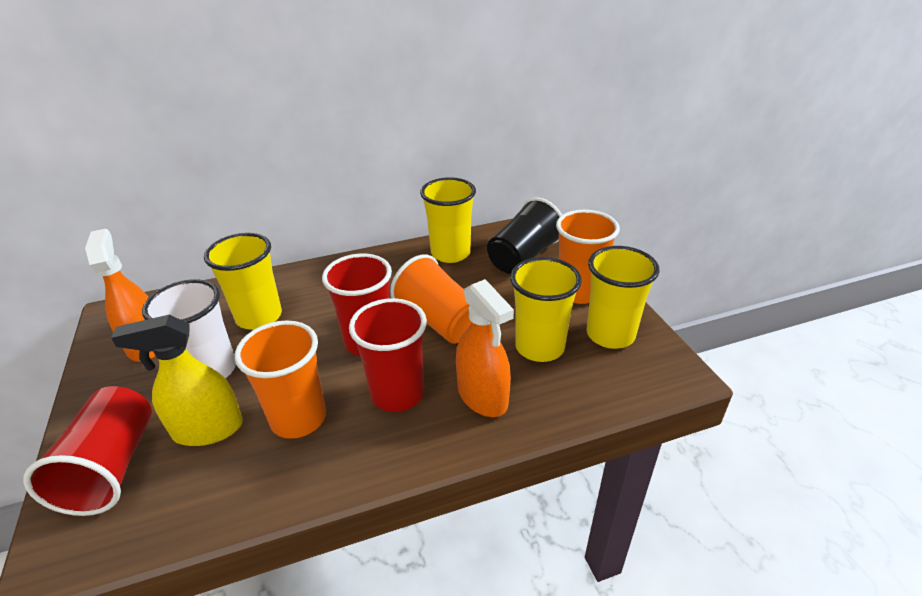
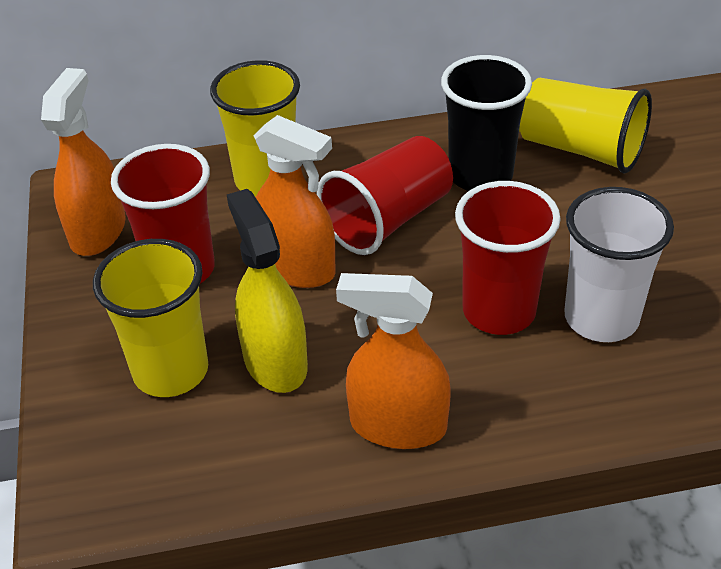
orange cup: 3 -> 0
orange spray bottle: 2 -> 3
yellow cup: 4 -> 3

